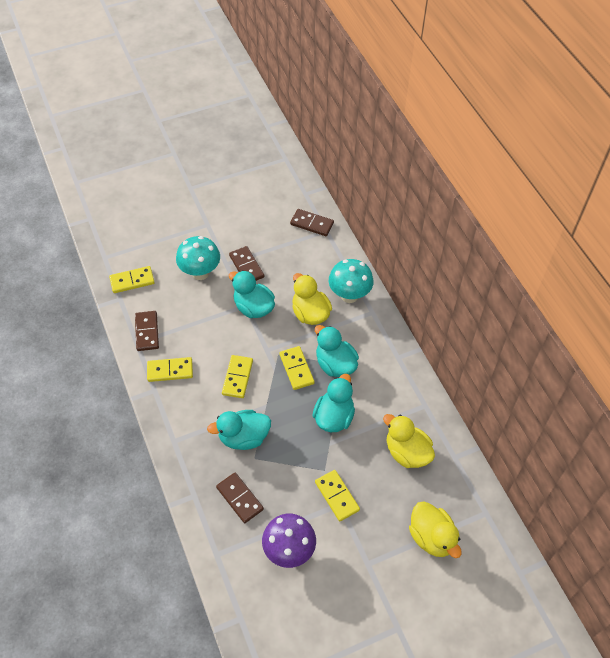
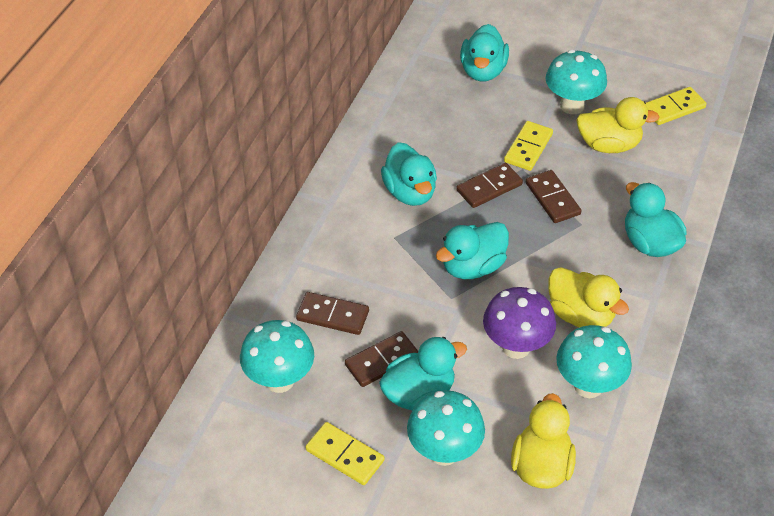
turquoise duck: 4 -> 5
turquoise mushroom: 2 -> 4
yellow domino: 5 -> 3

